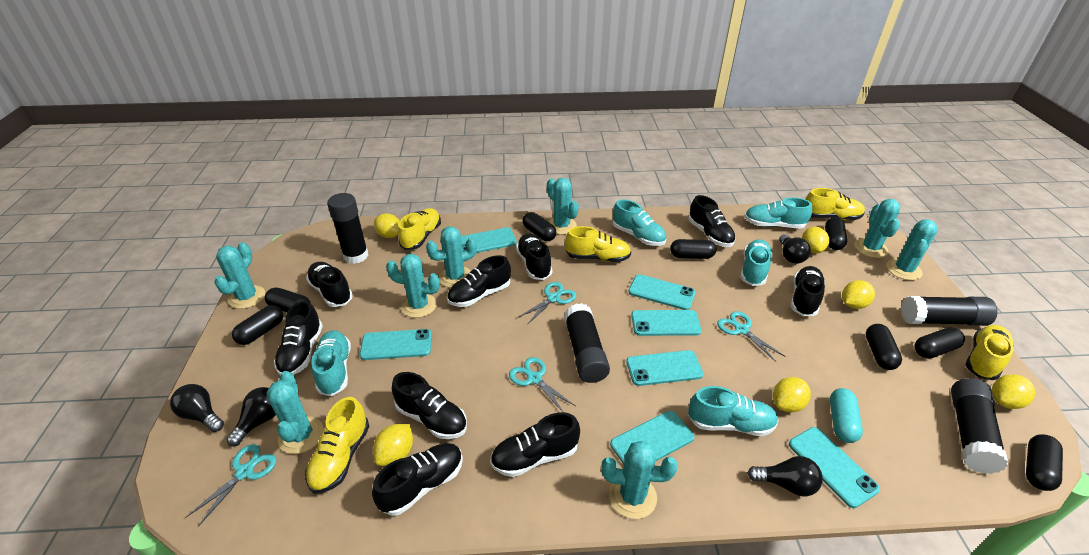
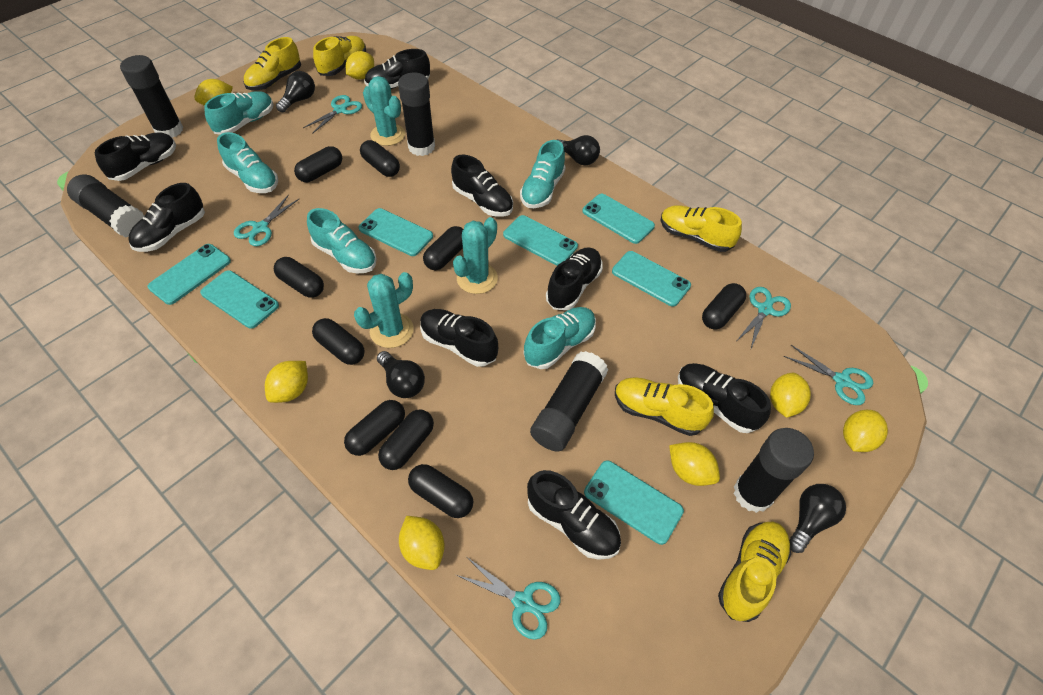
black capsule: 8 -> 9
black glue stick: 4 -> 5
black shoe: 9 -> 8
turquoise cactus: 8 -> 3
turquoise capsule: 1 -> 0
turquoise scissors: 4 -> 5
yellow lemon: 6 -> 7

